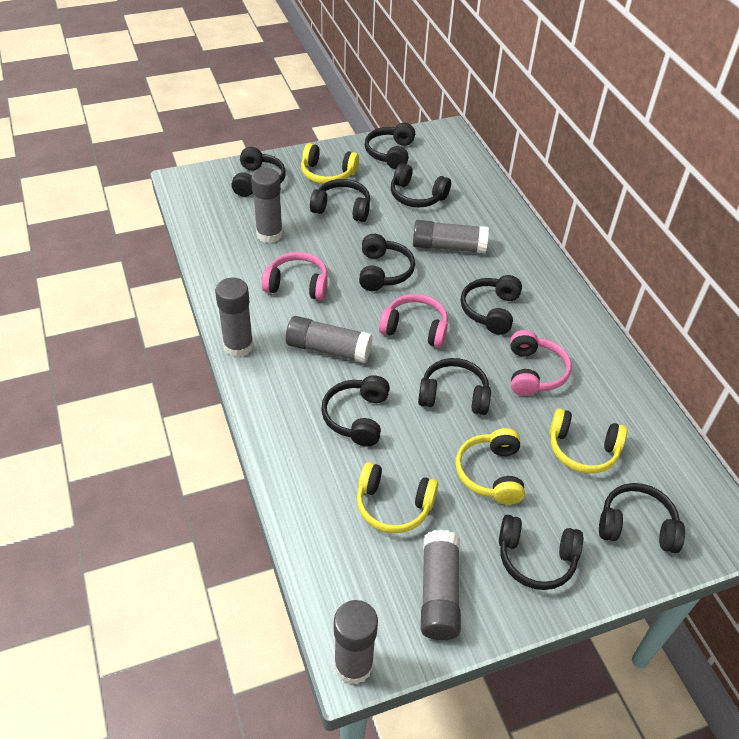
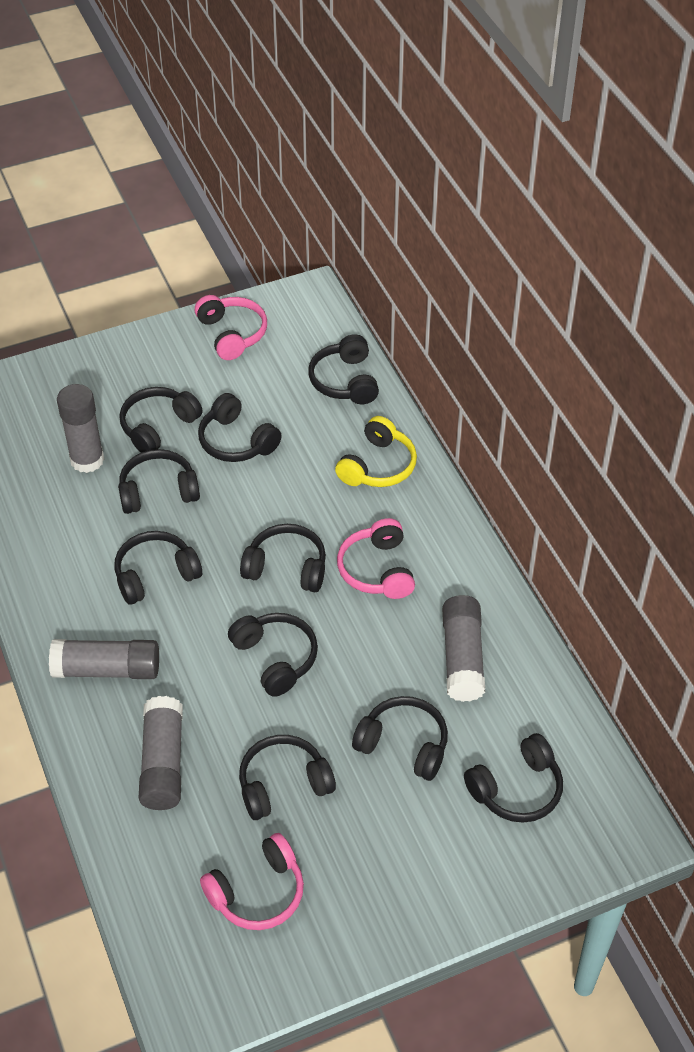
grey glue stick: 6 -> 4
yellow headphones: 4 -> 1

